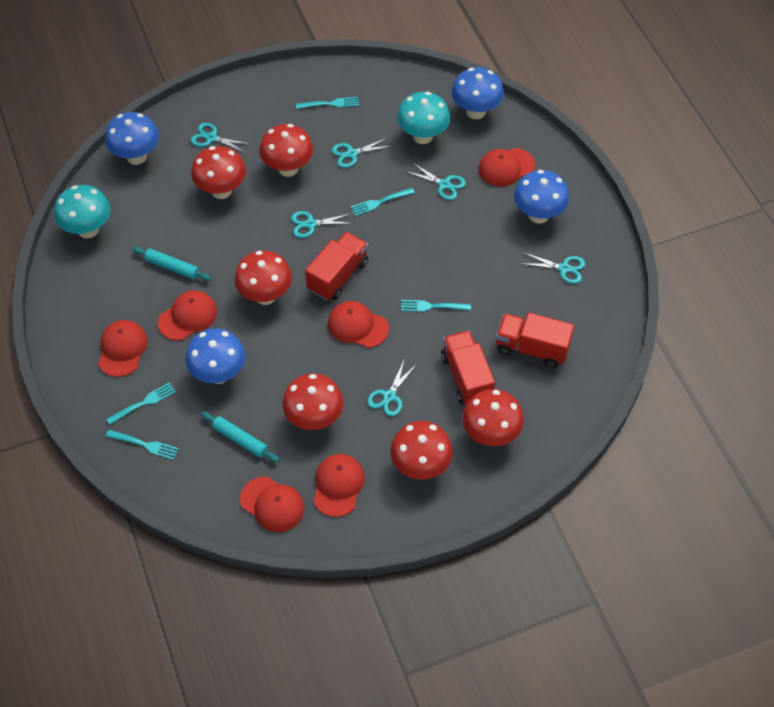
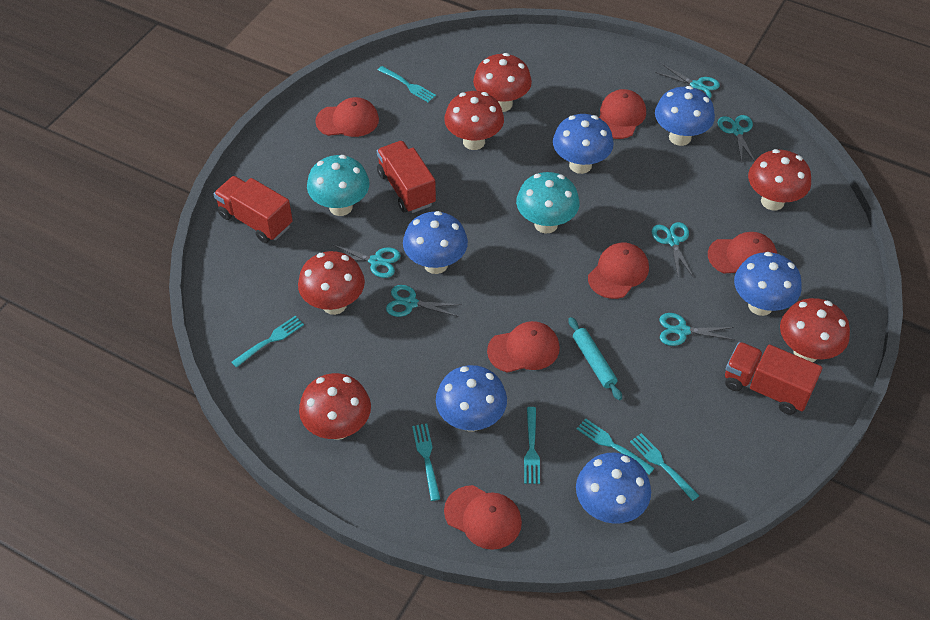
blue mushroom: 4 -> 6
turquoise fork: 5 -> 6
turquoise rolling pin: 2 -> 1

